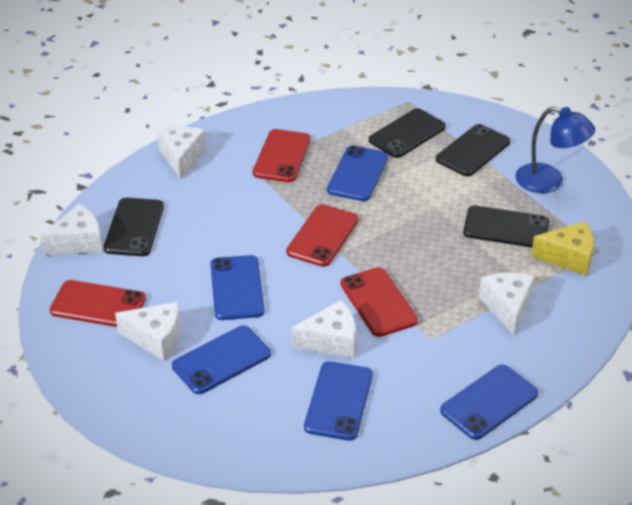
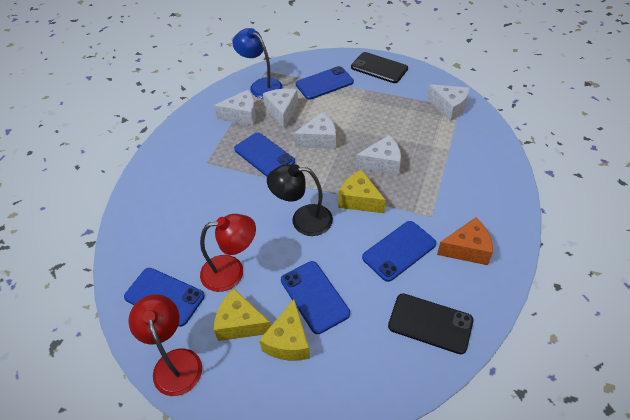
black lamp: 0 -> 1
black phone: 4 -> 2
orange cheese: 0 -> 1
red lamp: 0 -> 2
red phone: 4 -> 0
yellow cheese: 1 -> 3

